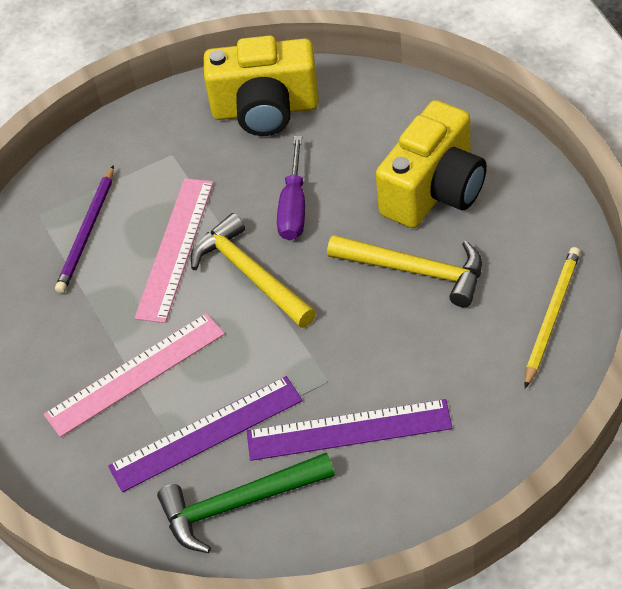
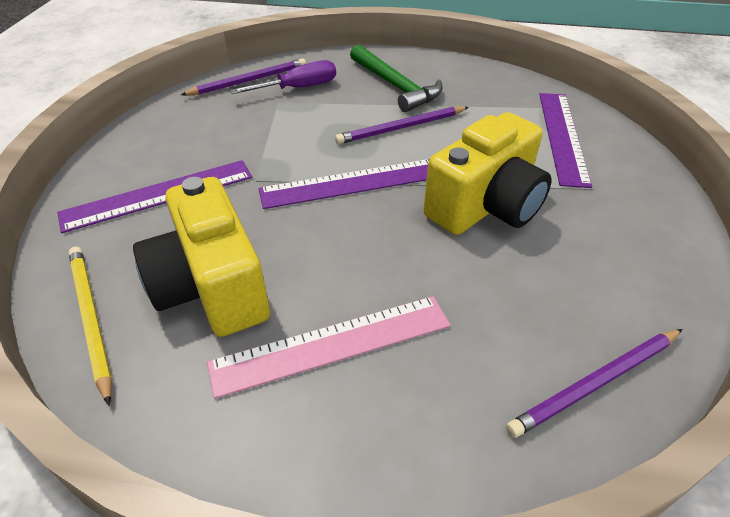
pink ruler: 2 -> 1
purple pencil: 1 -> 3
purple ruler: 2 -> 3
yellow hammer: 2 -> 0

